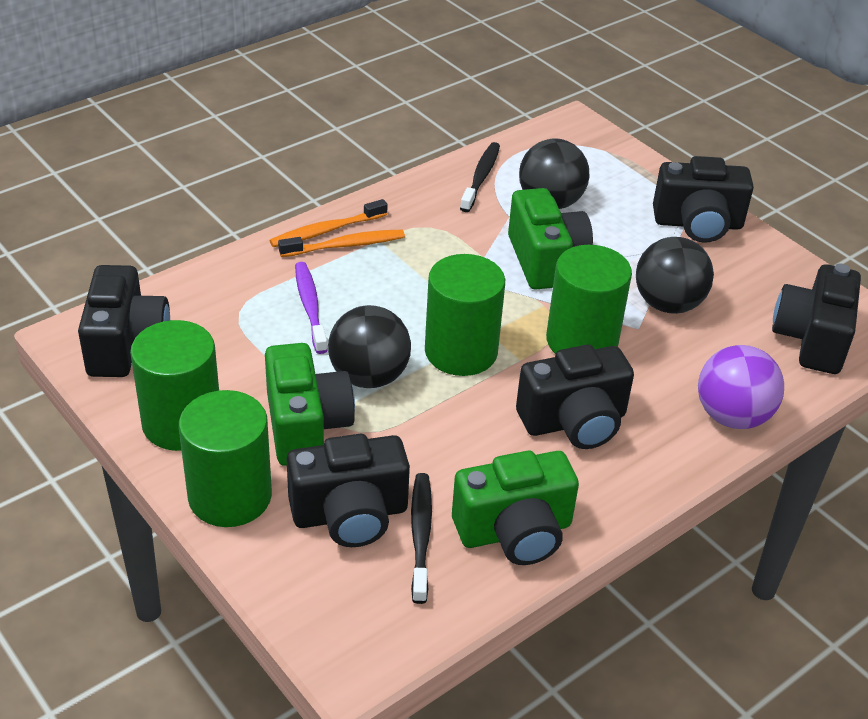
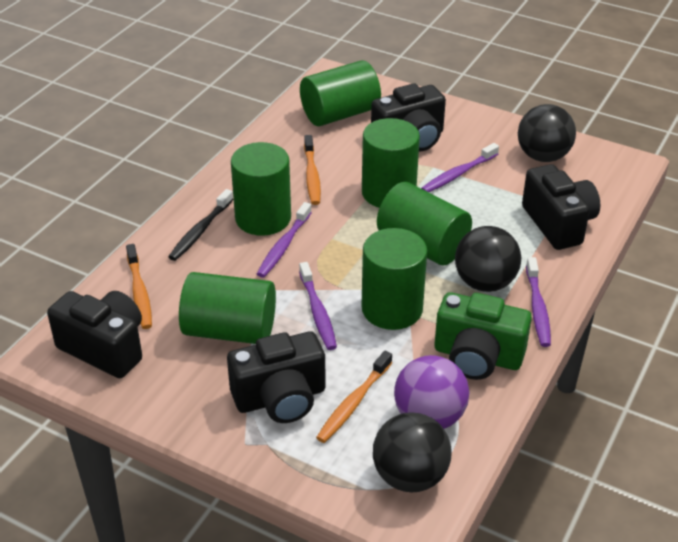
black camera: 5 -> 4
black toothbrush: 2 -> 1
green camera: 3 -> 1
green cylinder: 4 -> 6
orange toothbrush: 2 -> 3
purple toothbrush: 1 -> 4

